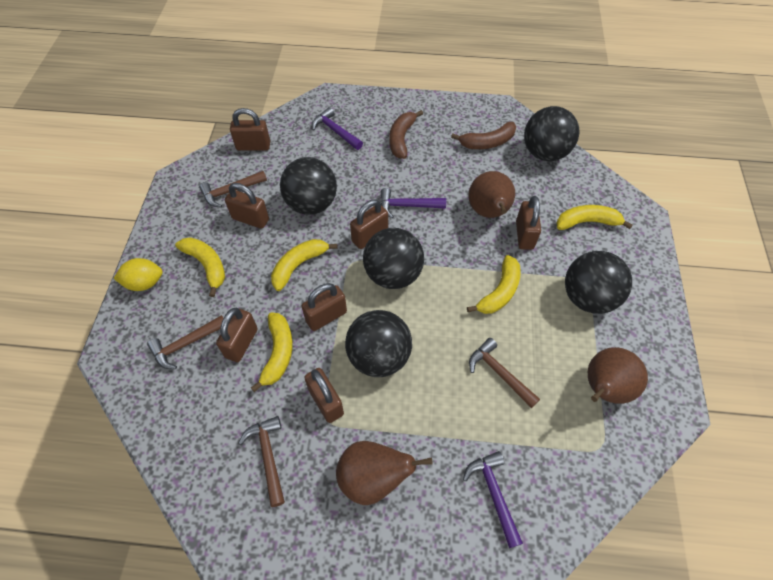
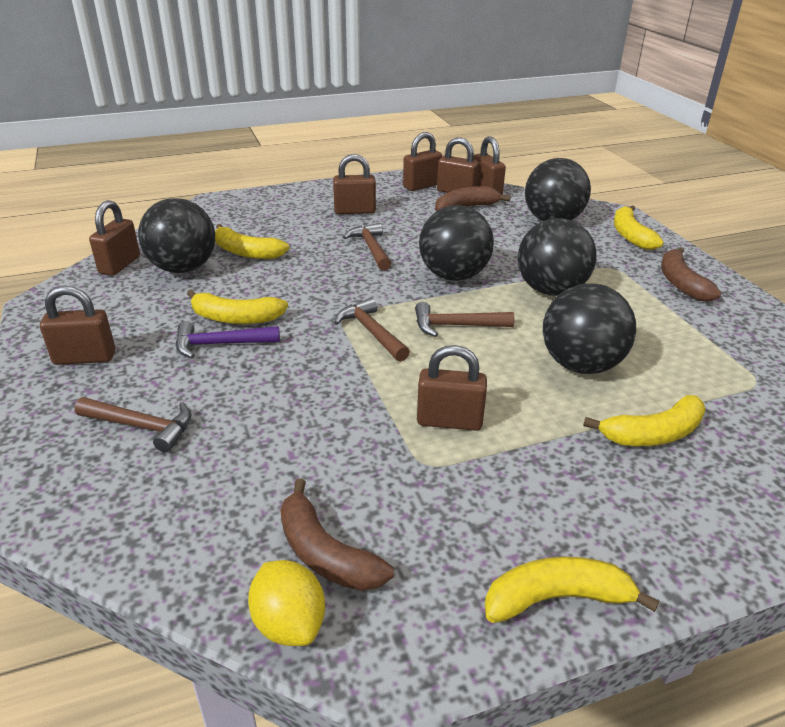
brown banana: 2 -> 3
brown pear: 3 -> 0
purple hammer: 3 -> 1

